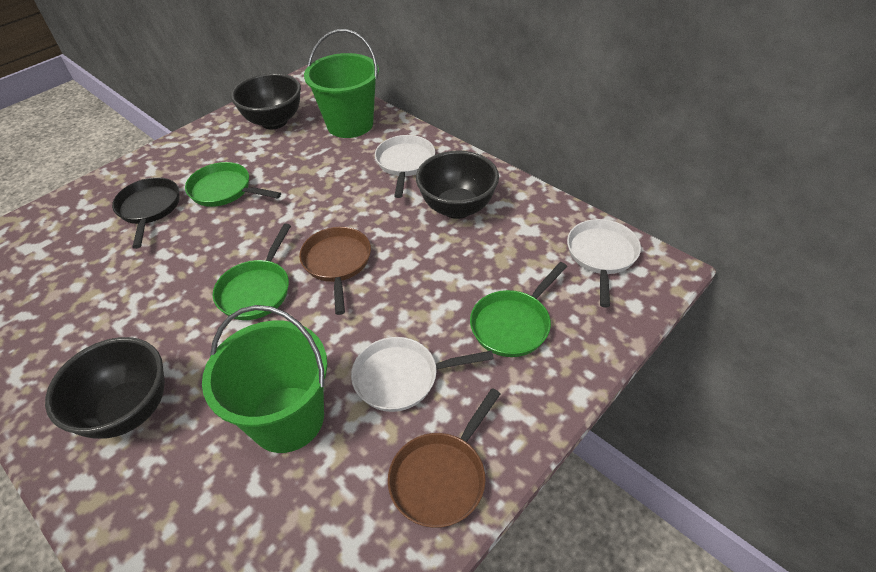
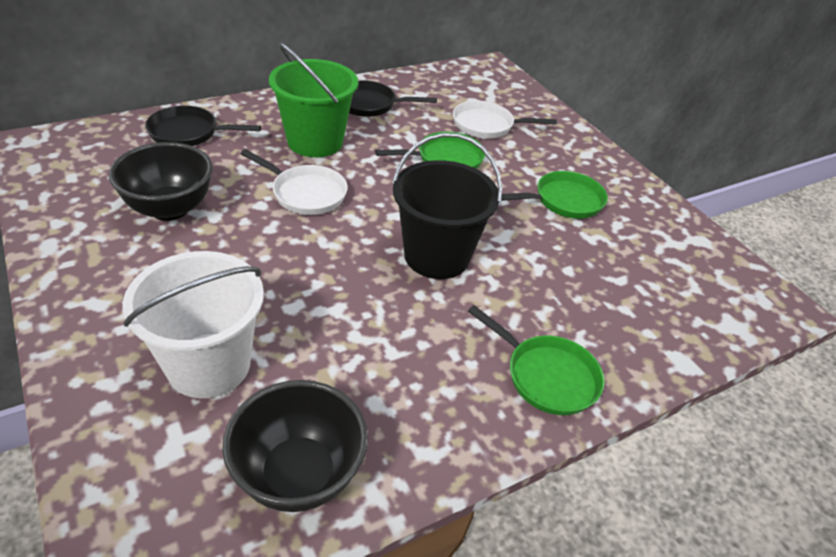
black bowl: 3 -> 2
black bucket: 0 -> 1
black pan: 1 -> 2
brown pan: 2 -> 0
green bucket: 2 -> 1
white bucket: 0 -> 1
white pan: 3 -> 2

